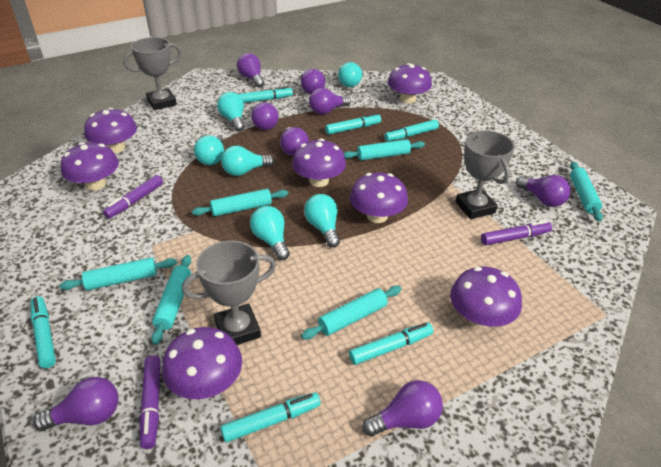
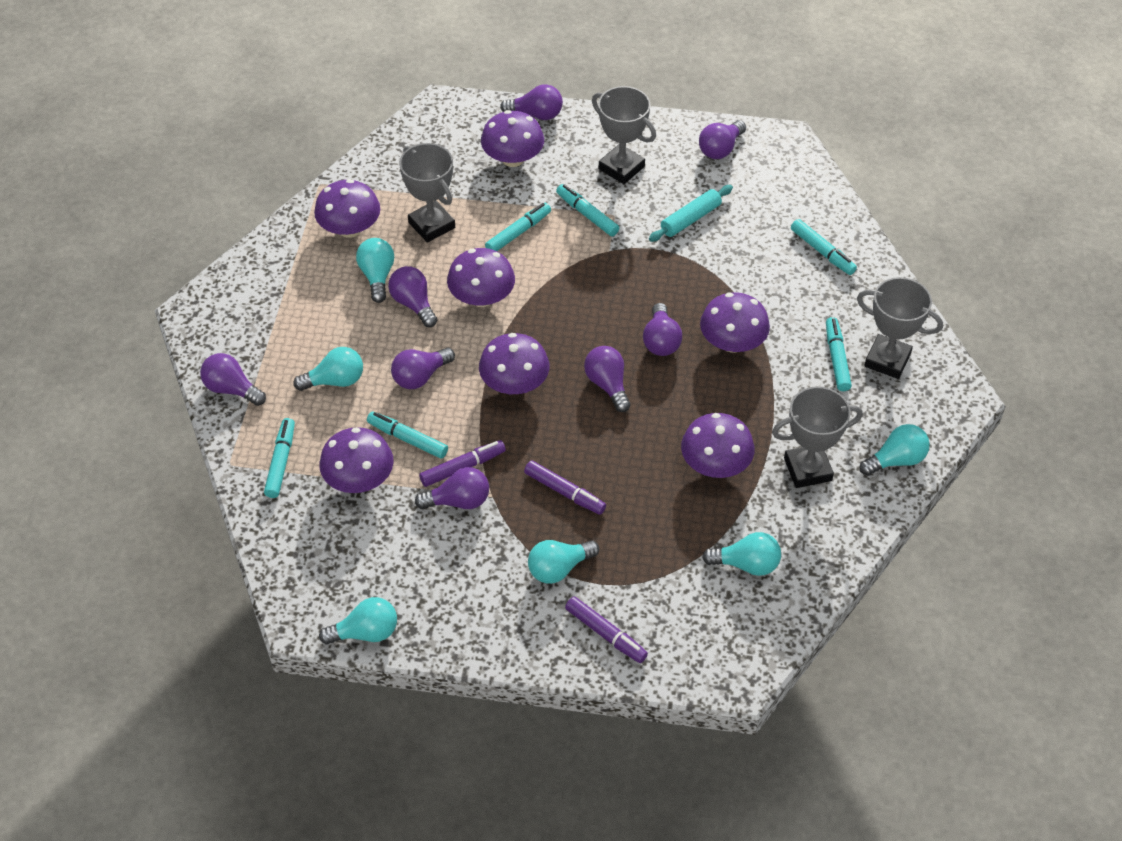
grey trophy: 3 -> 4
turquoise rolling pin: 6 -> 1

